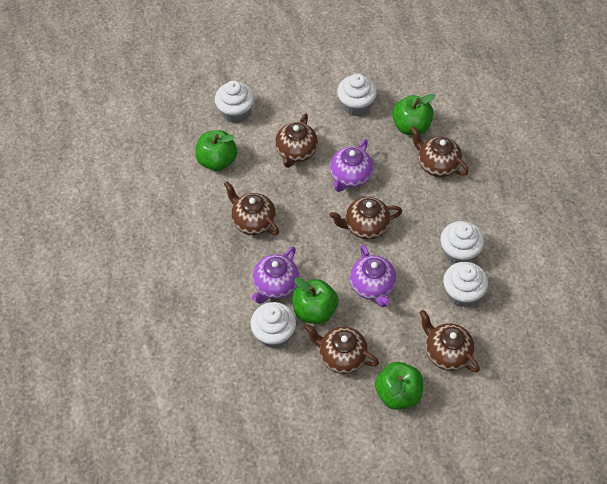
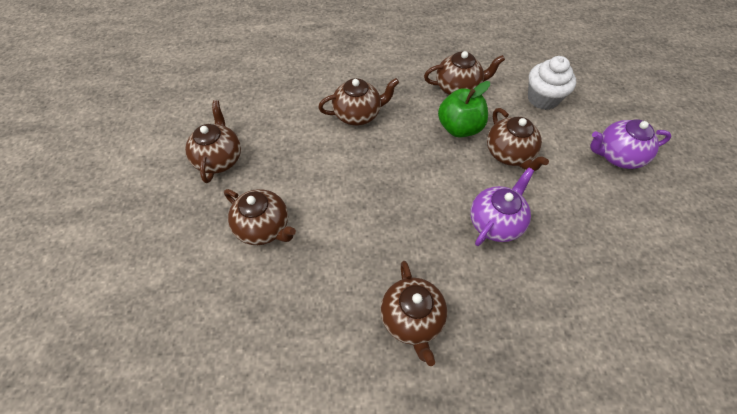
green apple: 4 -> 1
purple teapot: 3 -> 2
white cupcake: 5 -> 1

